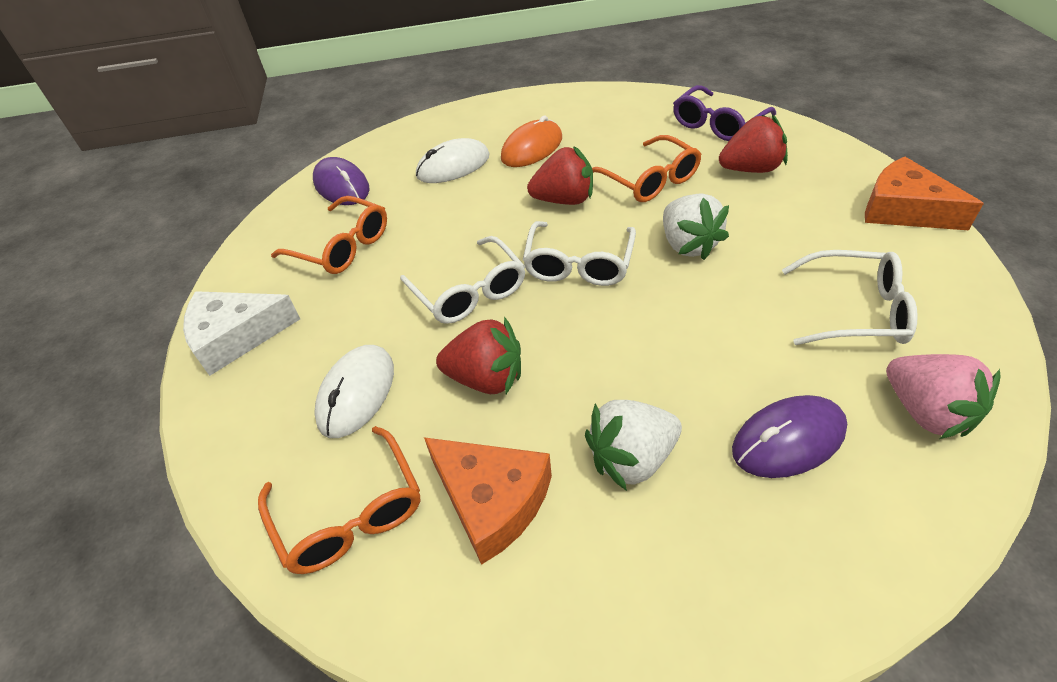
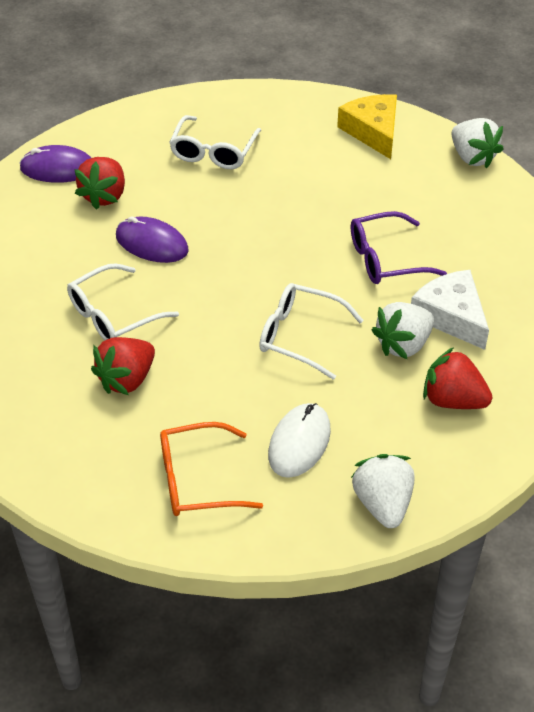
orange cheese: 2 -> 0
orange glasses: 3 -> 1
orange mouse: 1 -> 0
pink strawberry: 1 -> 0
white mouse: 2 -> 1
white strawberry: 2 -> 3
yellow cheese: 0 -> 1

